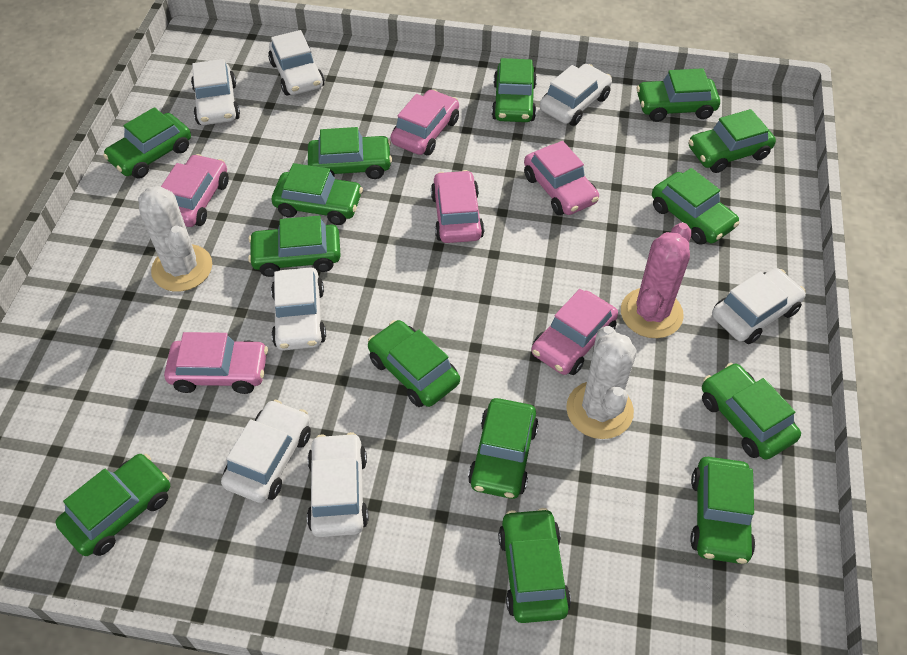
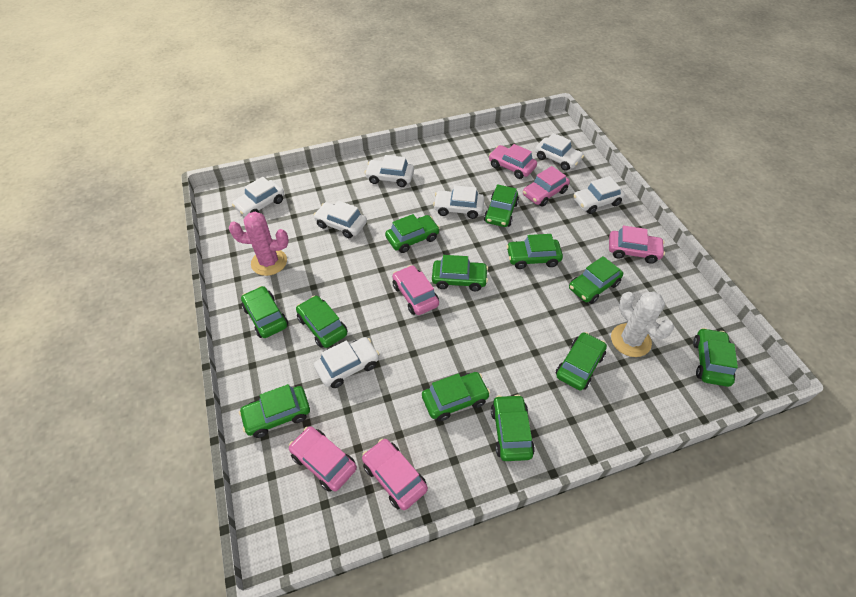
green car: 14 -> 12
white cactus: 2 -> 1

